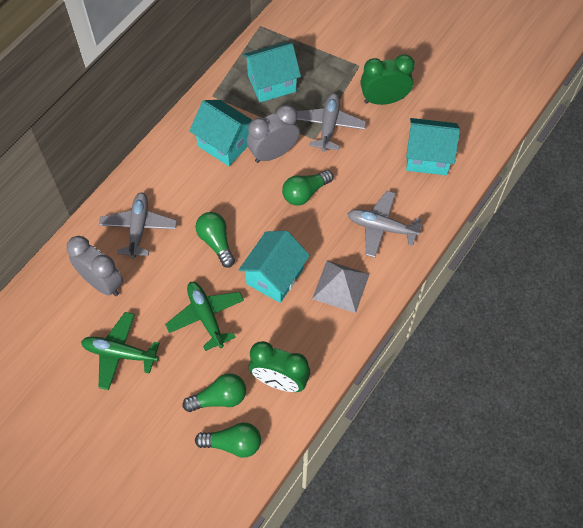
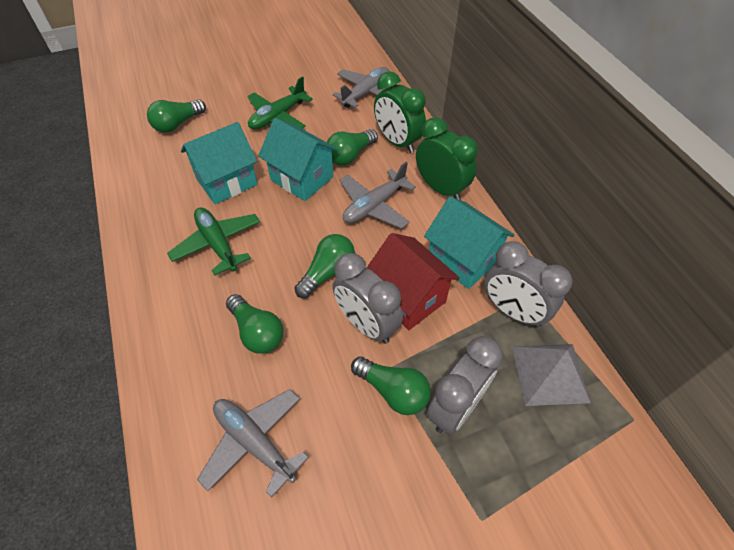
green light bulb: 4 -> 5
grey clock: 2 -> 3
red house: 0 -> 1
turquoise house: 4 -> 3

